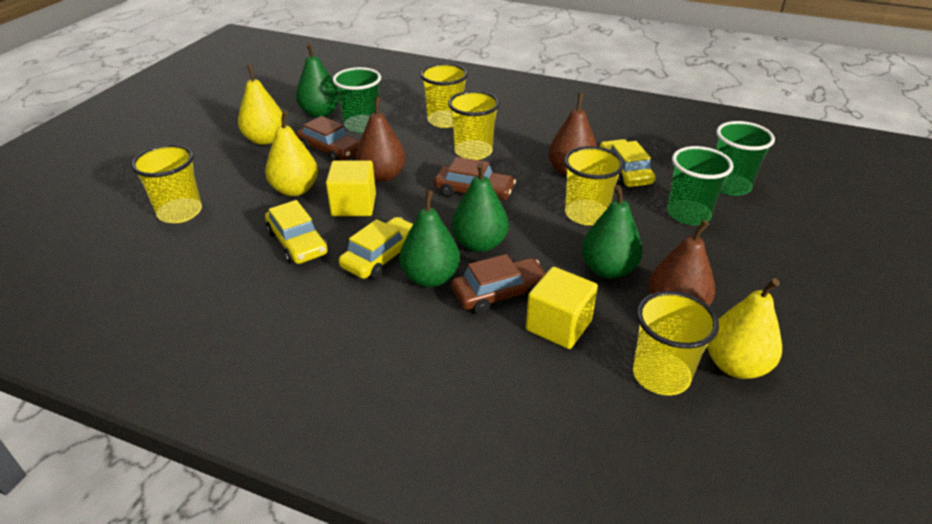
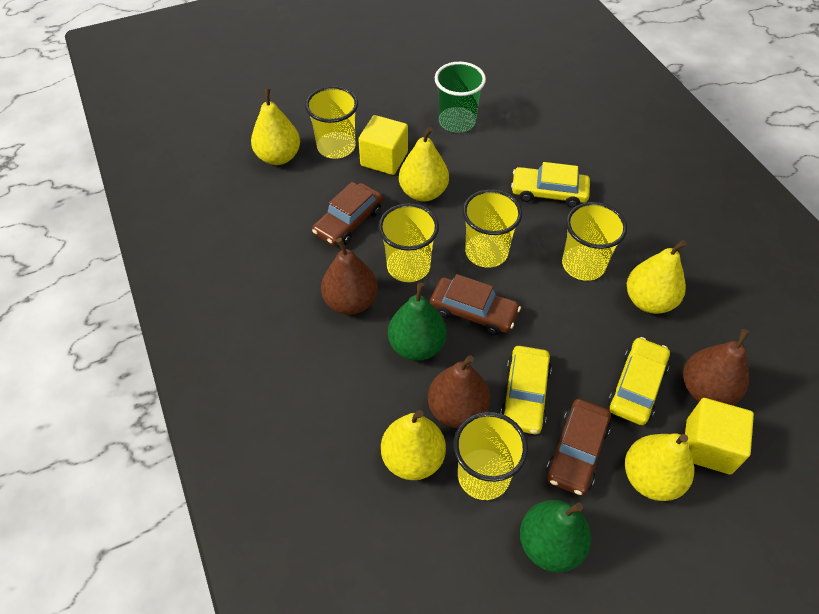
green cup: 3 -> 1
green pear: 4 -> 2
yellow pear: 3 -> 5

